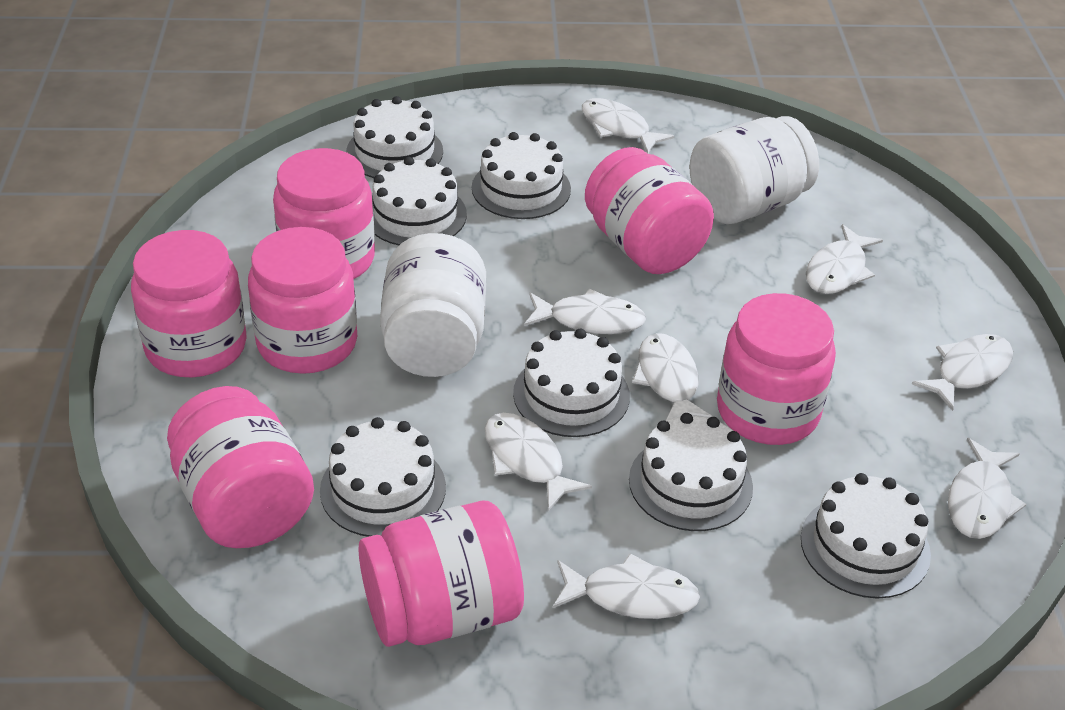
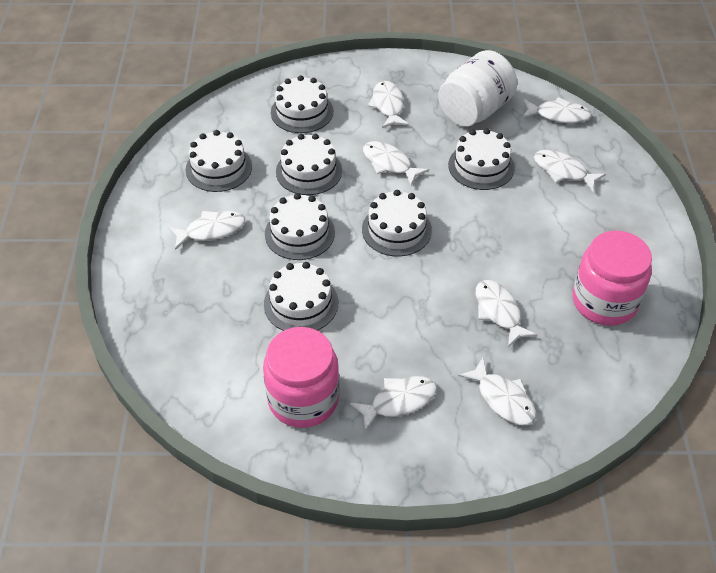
pink jar: 7 -> 2
white jar: 2 -> 1

